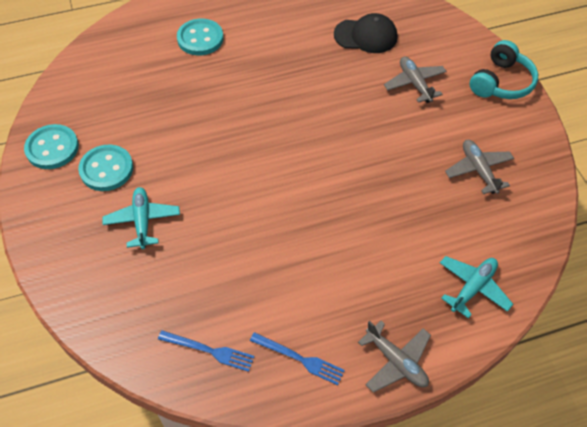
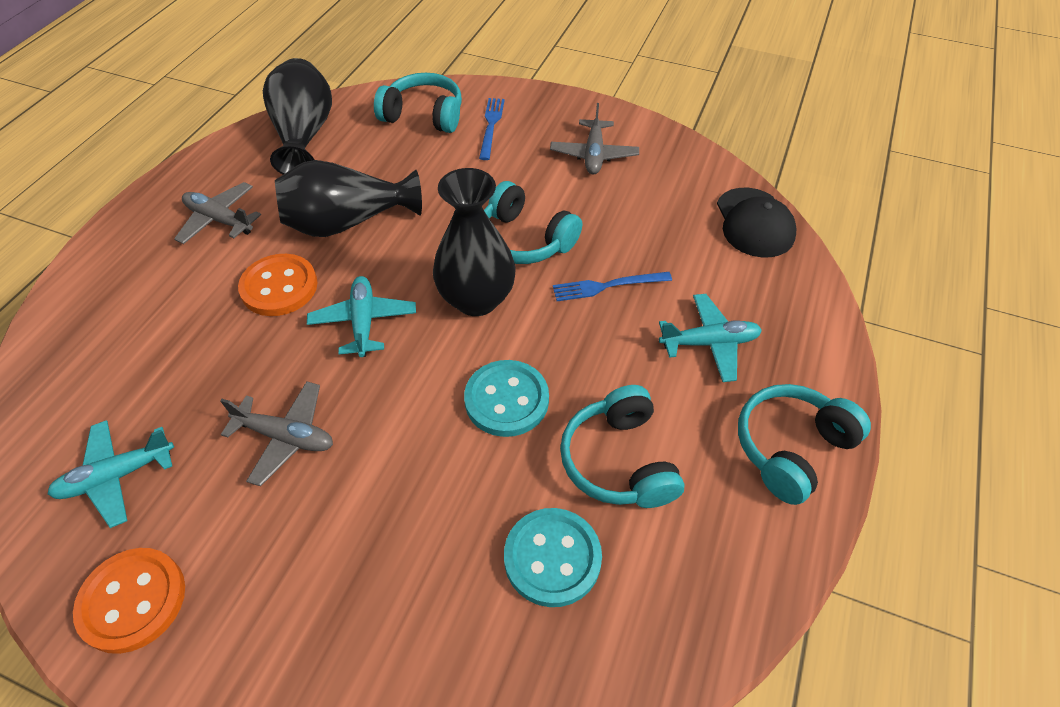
black vase: 0 -> 3
orange button: 0 -> 2
turquoise button: 3 -> 2
turquoise headphones: 1 -> 4
turquoise plane: 2 -> 3

